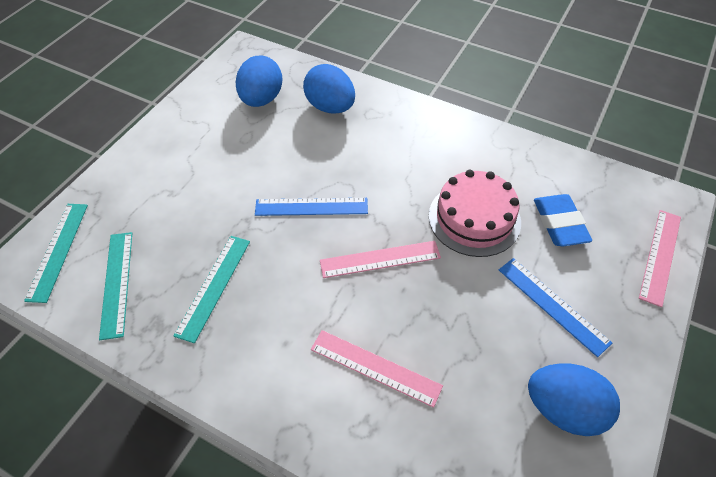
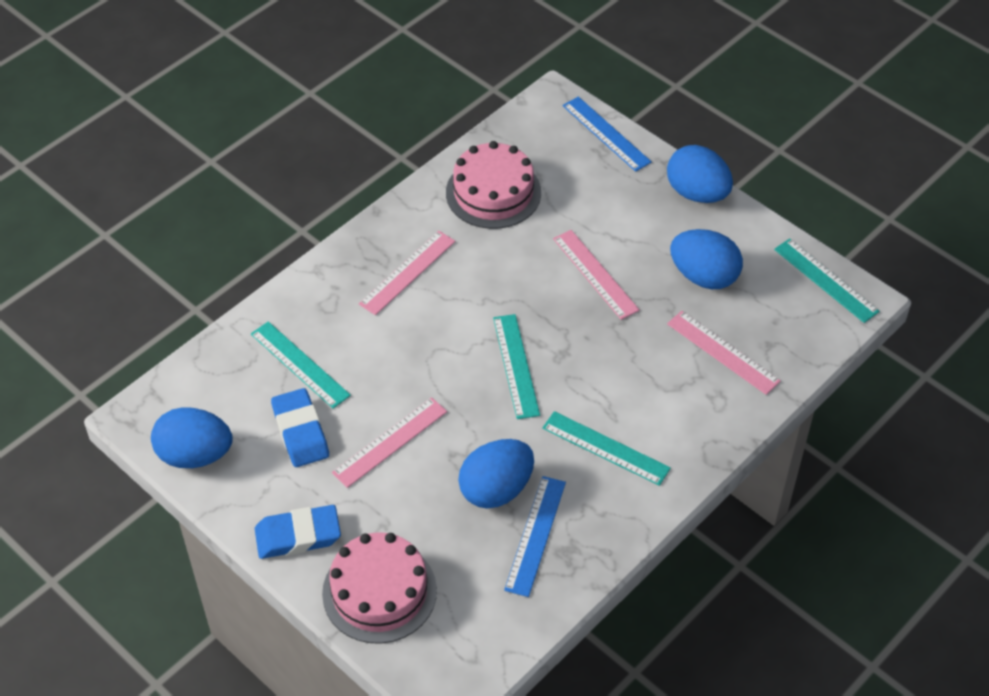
blue egg: 3 -> 4
blue eraser: 1 -> 2
pink cake: 1 -> 2
pink ruler: 3 -> 4
turquoise ruler: 3 -> 4

